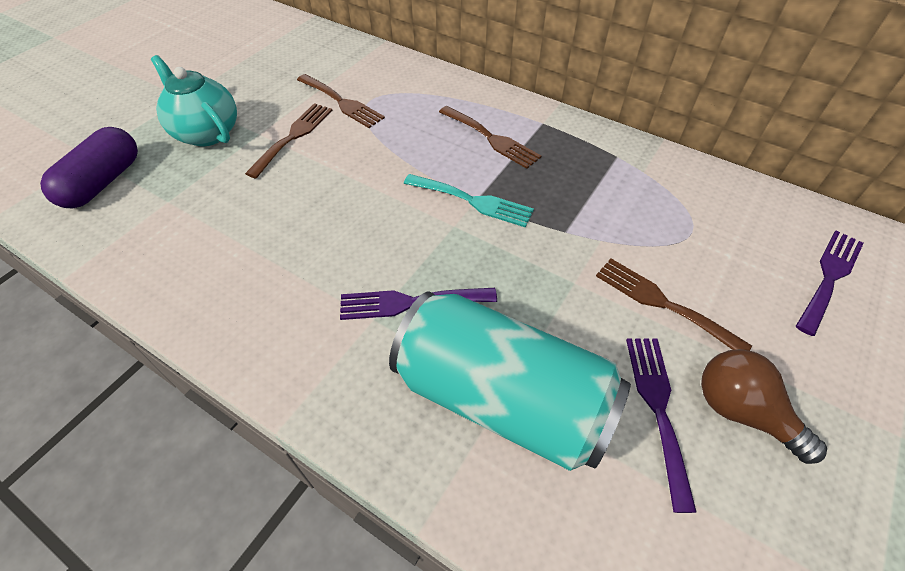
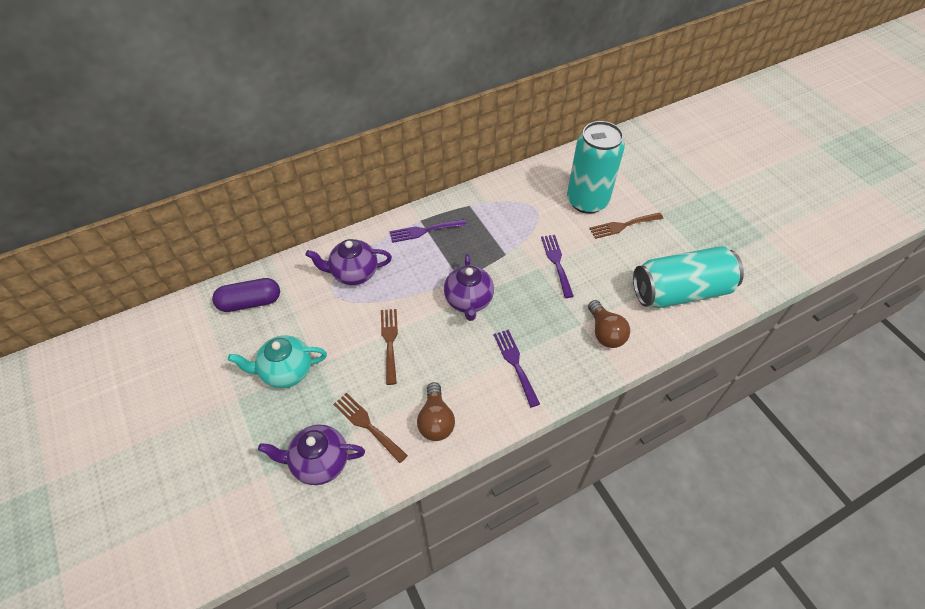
brown fork: 4 -> 3
brown light bulb: 1 -> 2
purple teapot: 0 -> 3
turquoise can: 1 -> 2
turquoise fork: 1 -> 0

